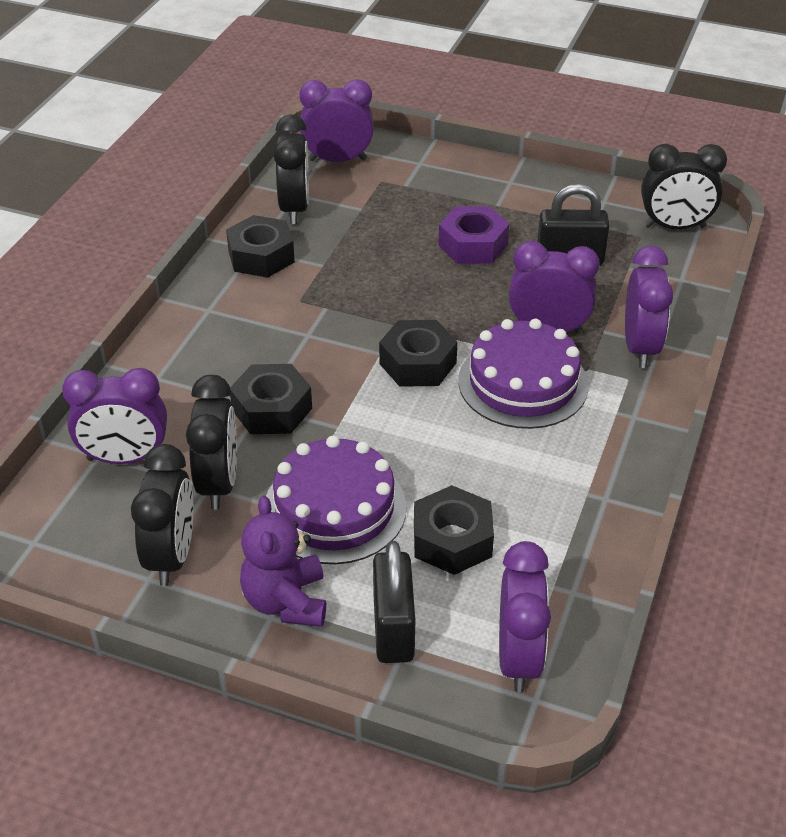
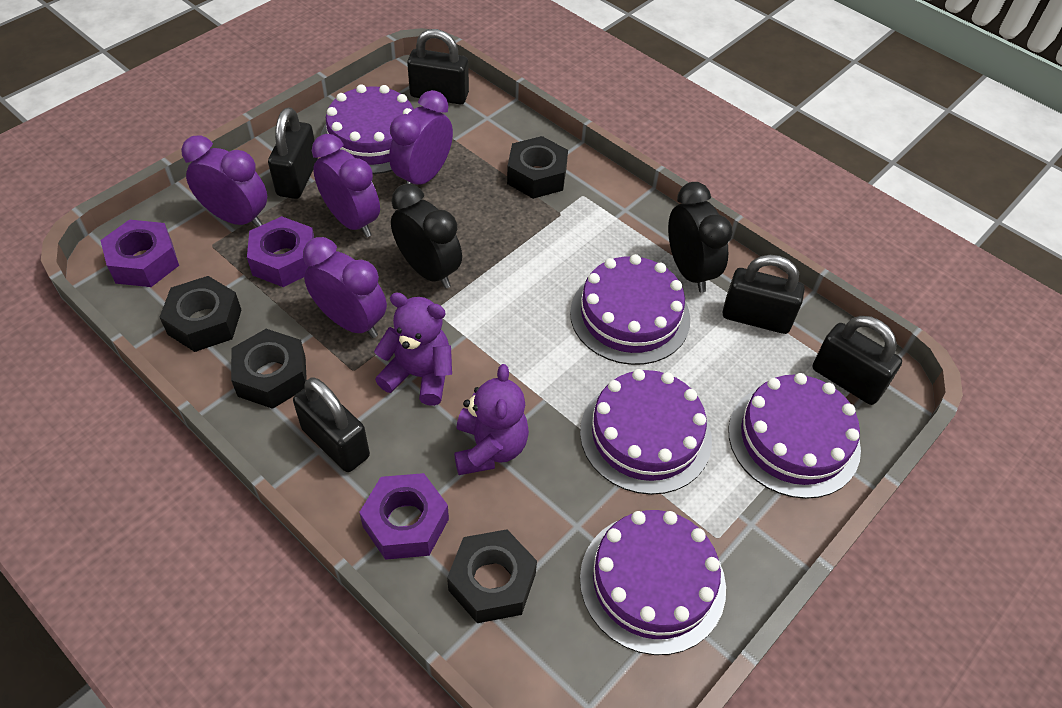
black clock: 4 -> 2
black padlock: 2 -> 5
purple cake: 2 -> 5
purple clock: 5 -> 4
purple nut: 1 -> 3
purple teddy bear: 1 -> 2

